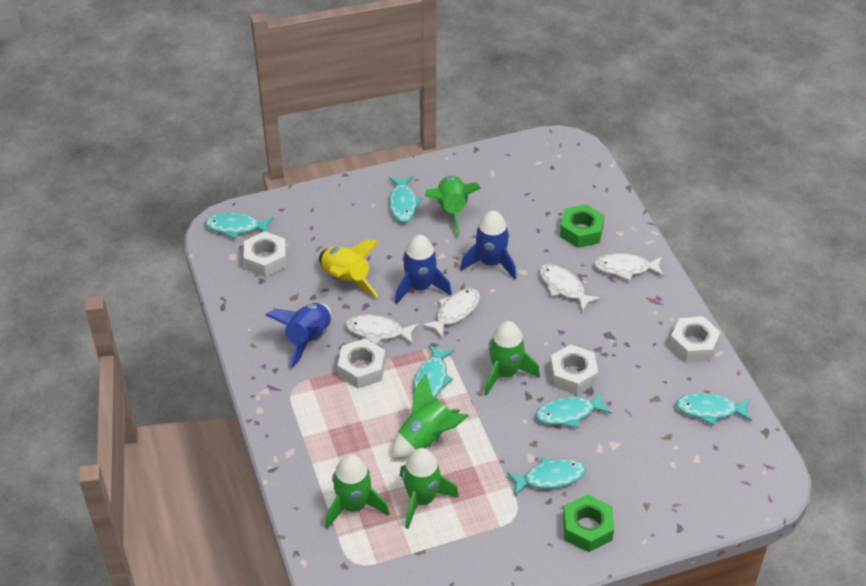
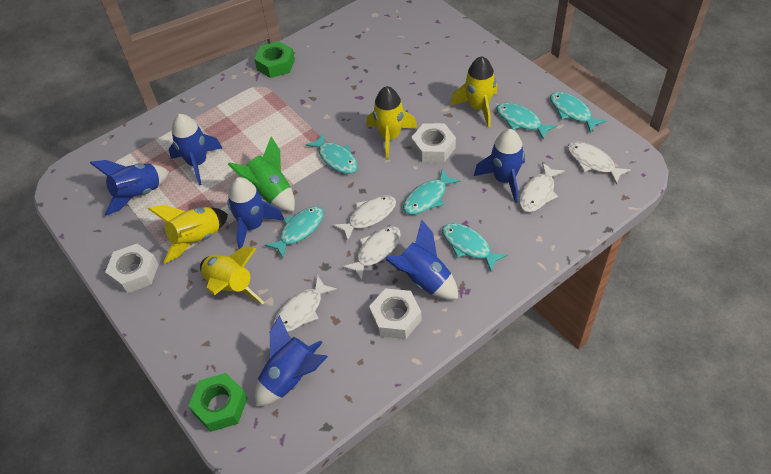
blue rocket: 3 -> 6
green rocket: 5 -> 1
white fish: 4 -> 5
white nut: 4 -> 3
yellow rocket: 1 -> 4

